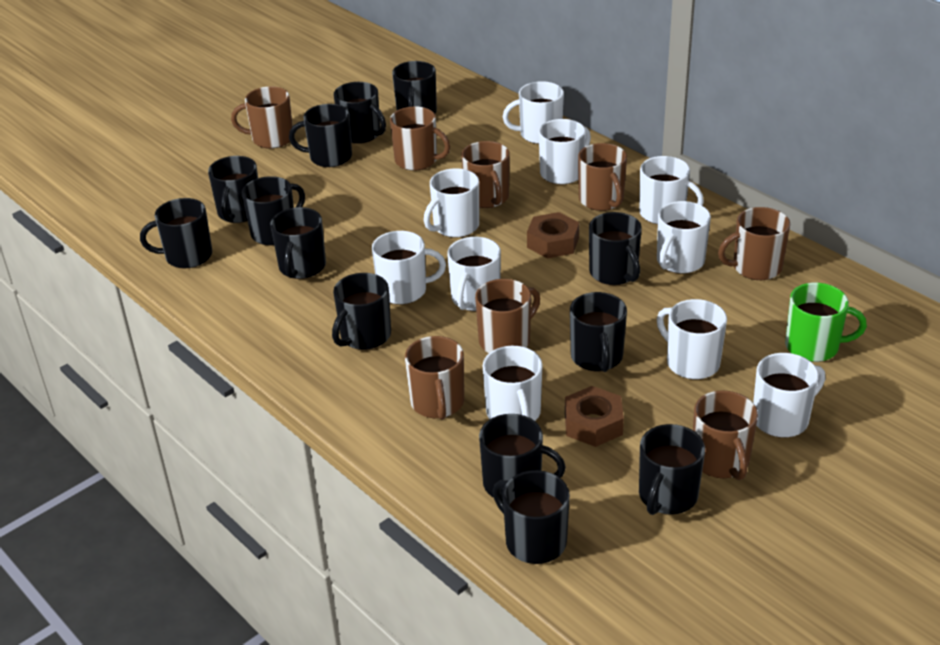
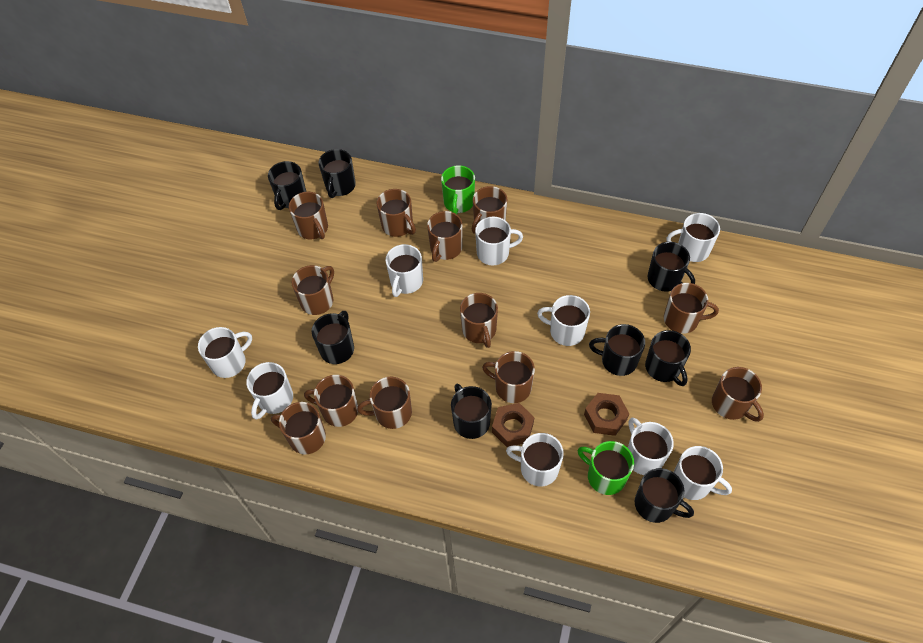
black mug: 13 -> 8
brown mug: 8 -> 12
green mug: 1 -> 2
white mug: 10 -> 9

